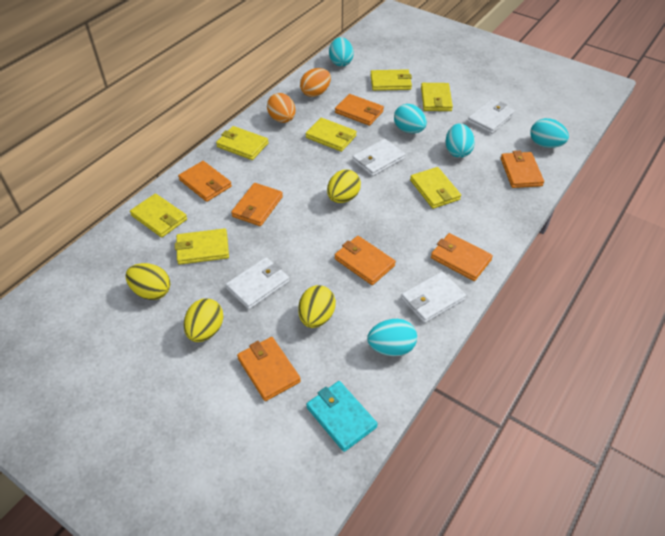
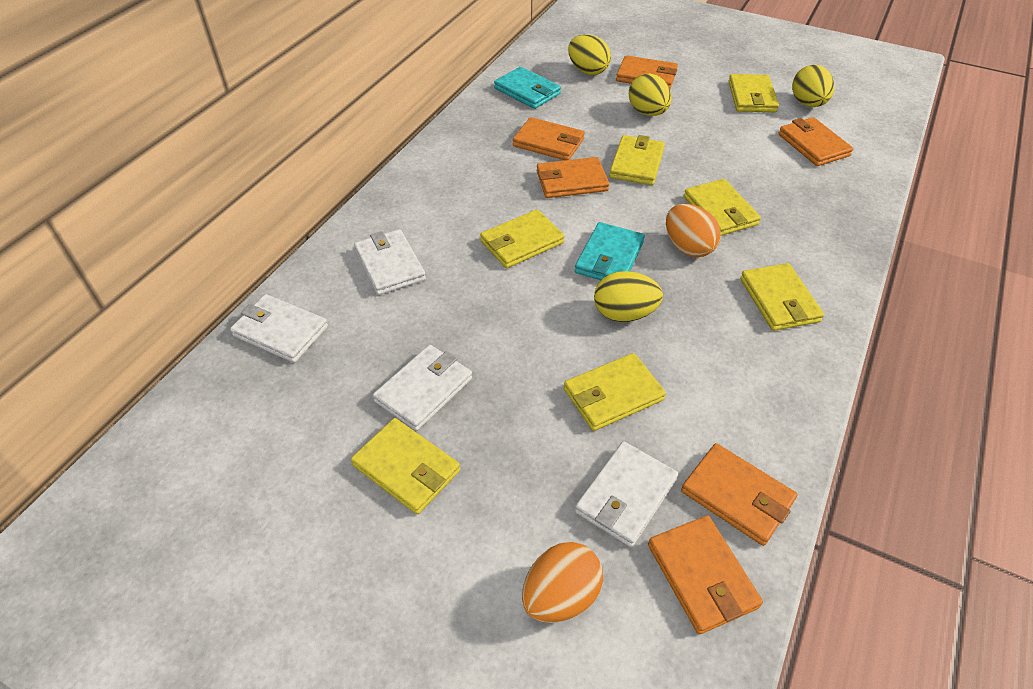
orange wallet: 7 -> 6
turquoise egg: 5 -> 0
turquoise wallet: 1 -> 2

